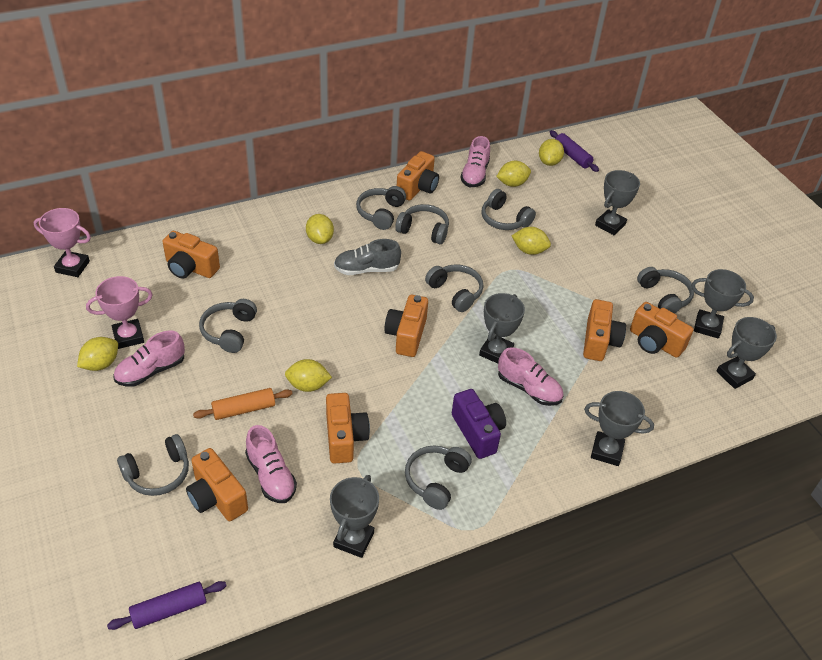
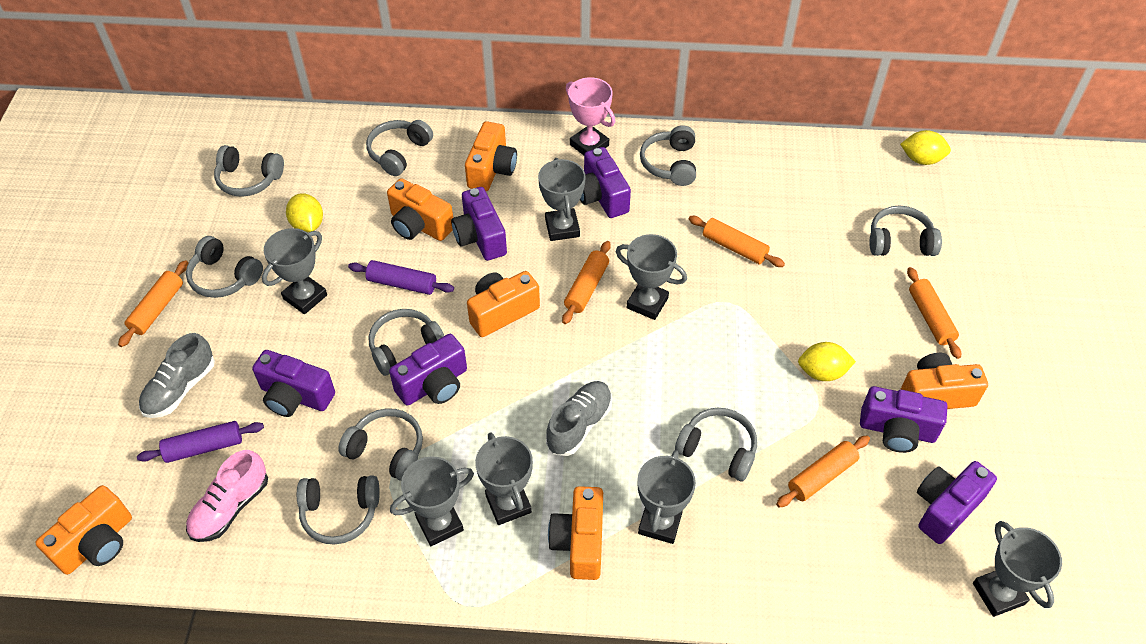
grey headphones: 8 -> 9
grey shoe: 1 -> 2
grey trophy: 6 -> 7
orange camera: 7 -> 6
orange rolling pin: 1 -> 5
pink shoe: 4 -> 1
pink trophy: 2 -> 1
purple camera: 1 -> 6
yellow lemon: 6 -> 3

